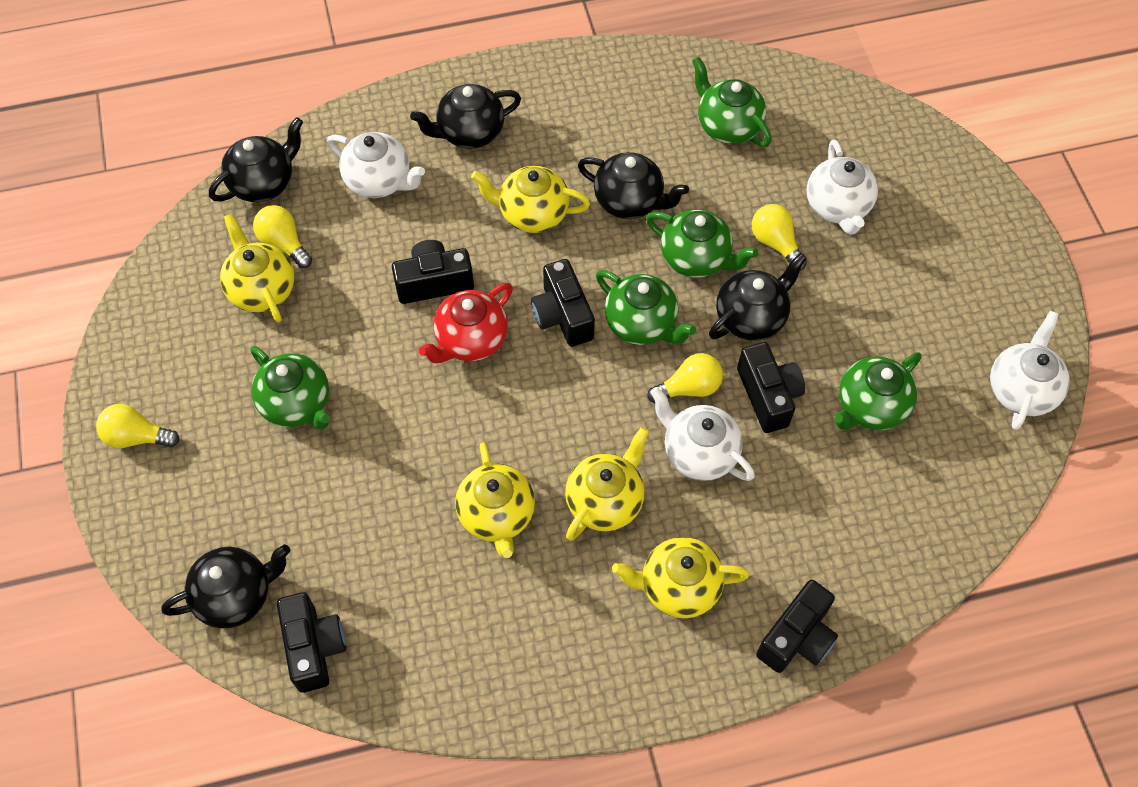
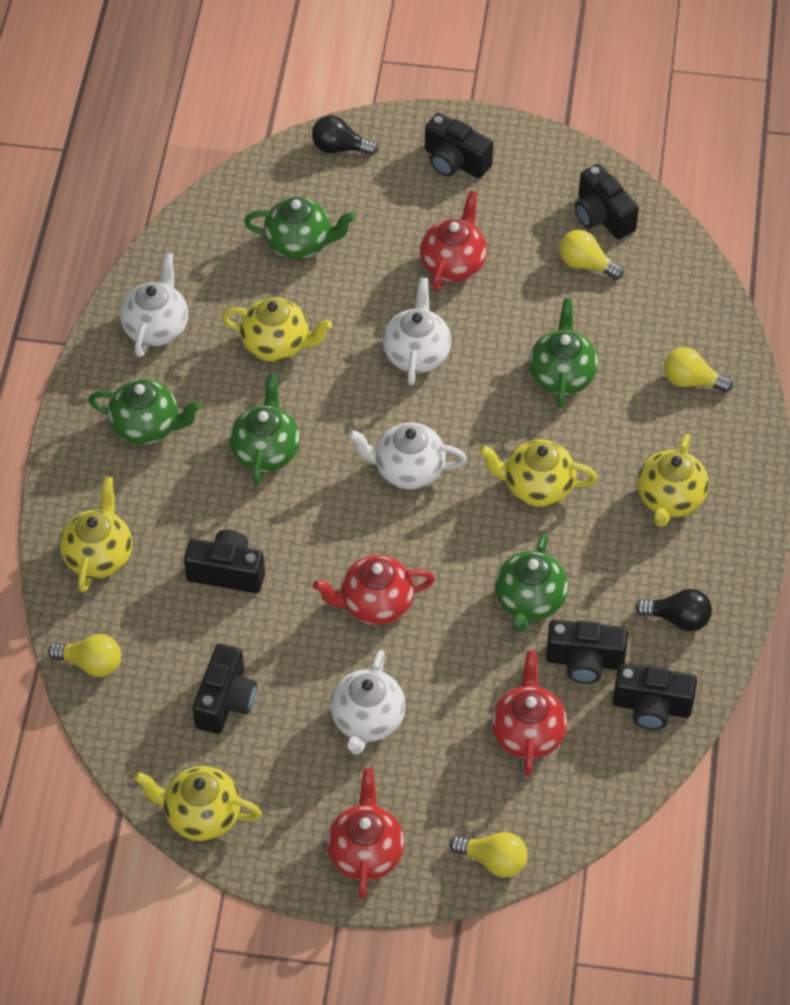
black camera: 5 -> 6
black light bulb: 0 -> 2
black teapot: 5 -> 0
red teapot: 1 -> 4

